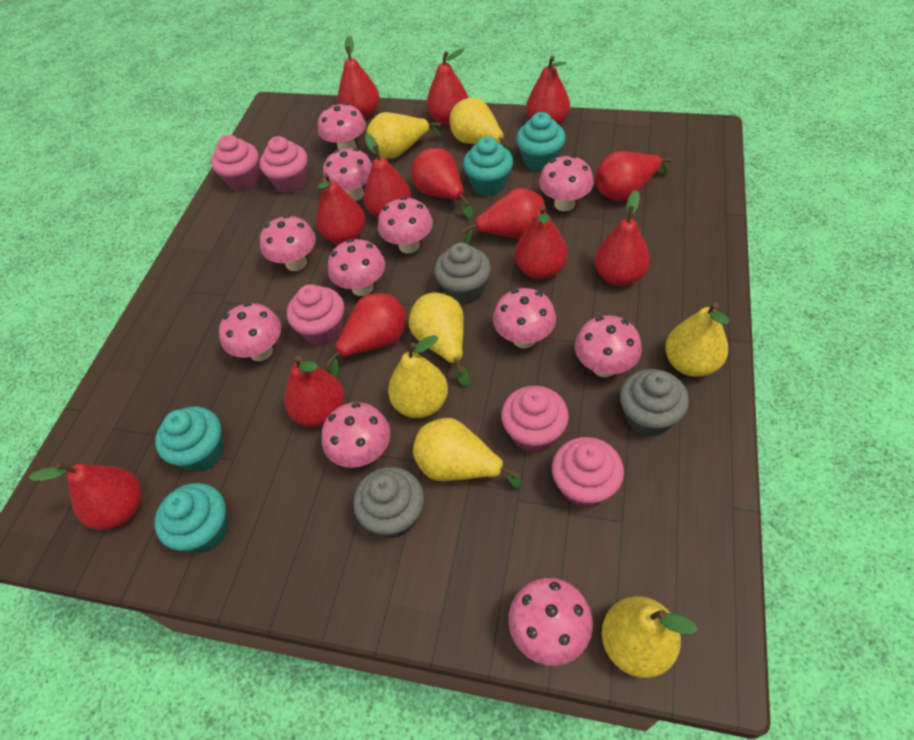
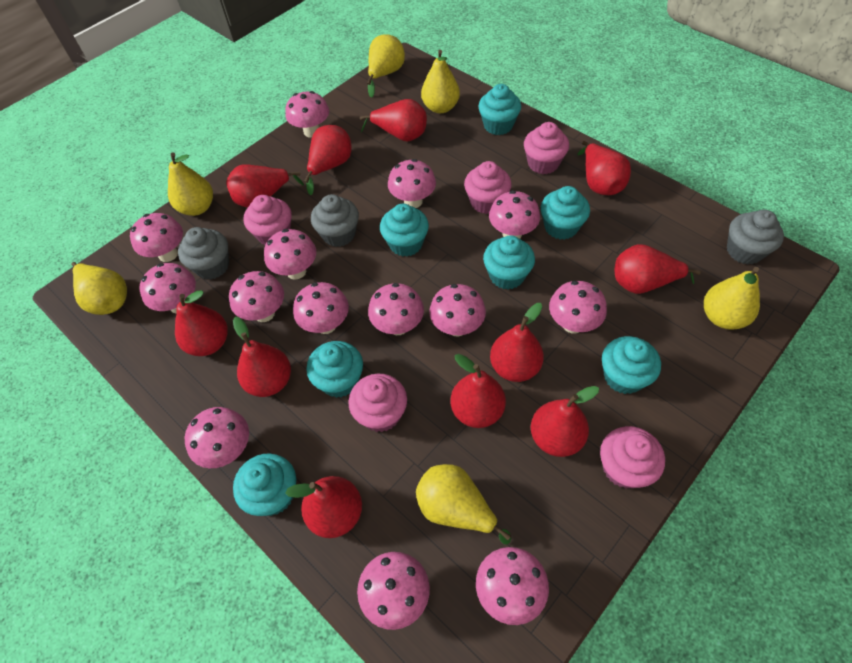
pink mushroom: 11 -> 14
red pear: 13 -> 11
turquoise cupcake: 4 -> 7
yellow pear: 7 -> 6

